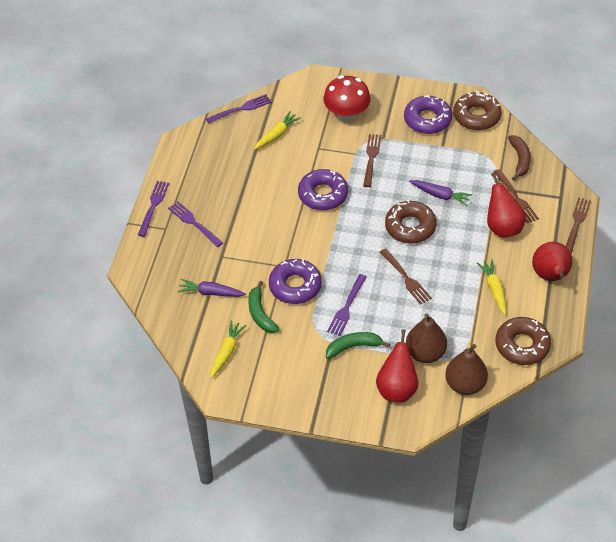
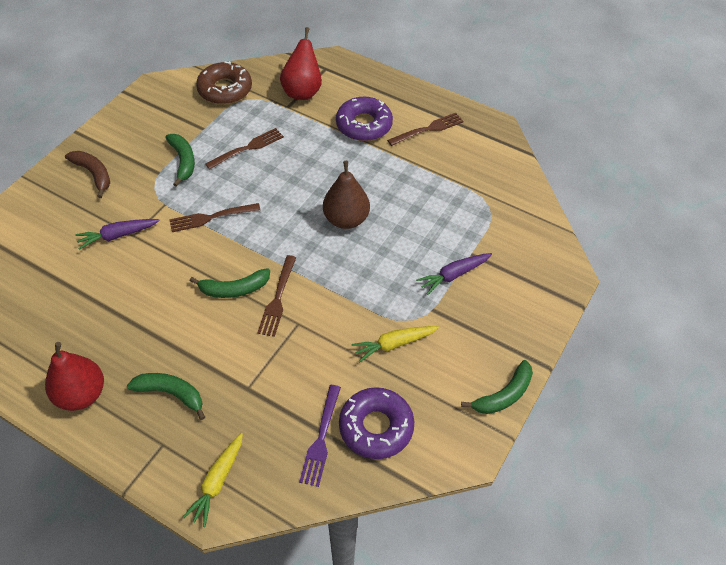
brown donut: 3 -> 1
brown pear: 2 -> 1
green banana: 2 -> 4
purple donut: 3 -> 2
purple fork: 4 -> 1
red mushroom: 1 -> 0
red pear: 3 -> 2
yellow carrot: 3 -> 2

